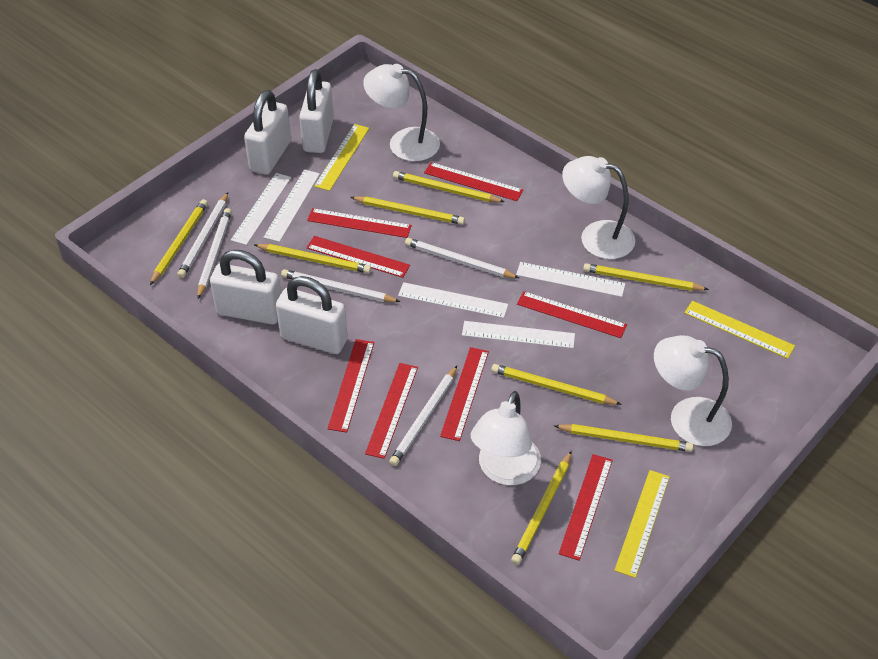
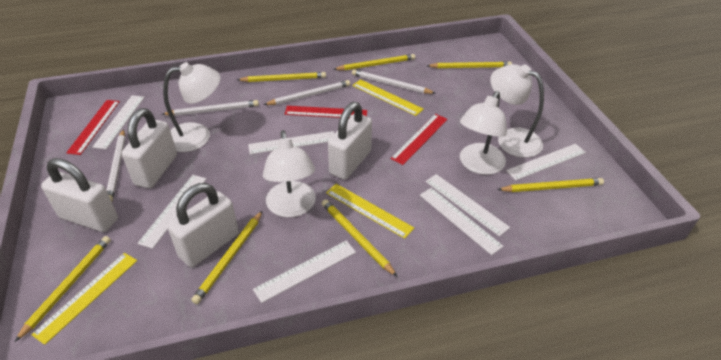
red ruler: 8 -> 3
white pencil: 5 -> 4
white ruler: 5 -> 7
yellow pencil: 8 -> 7

